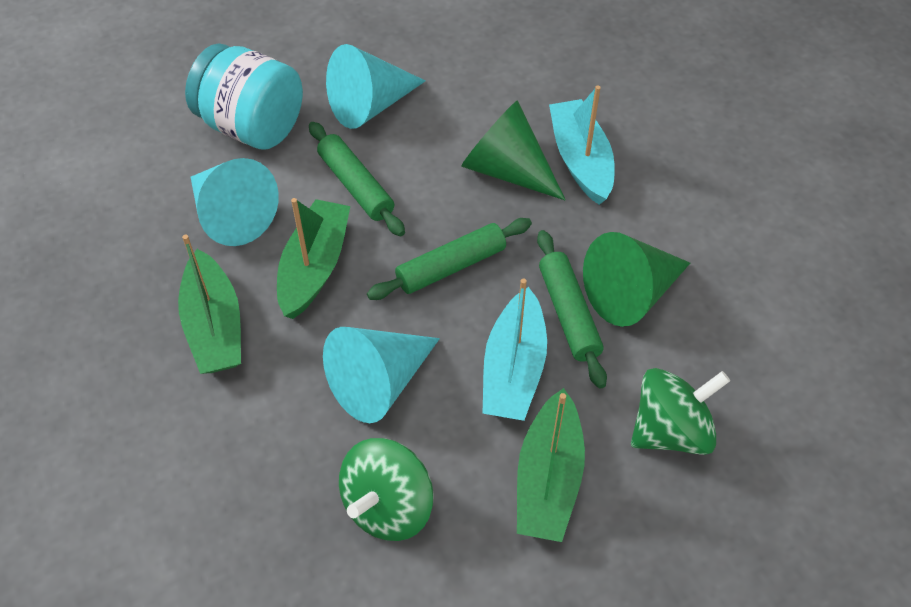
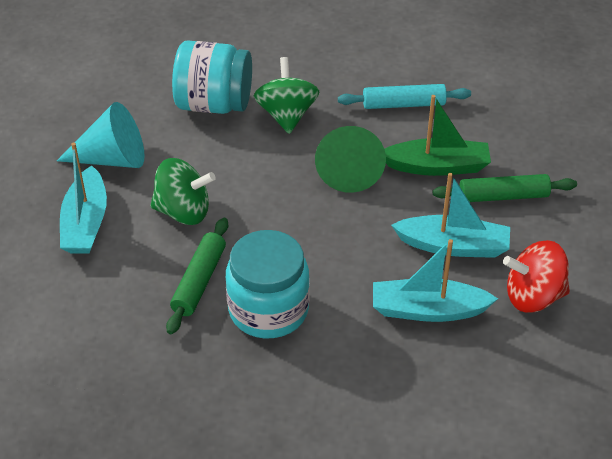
green boat: 3 -> 1
green cone: 2 -> 1
green rolling pin: 3 -> 2
red spinning top: 0 -> 1
turquoise boat: 2 -> 3
turquoise cone: 3 -> 1
turquoise jar: 1 -> 2
turquoise rolling pin: 0 -> 1

